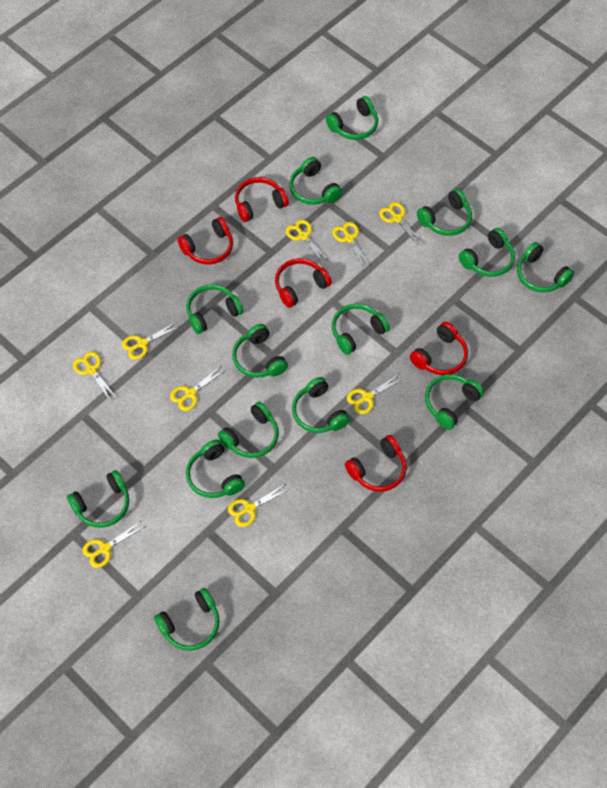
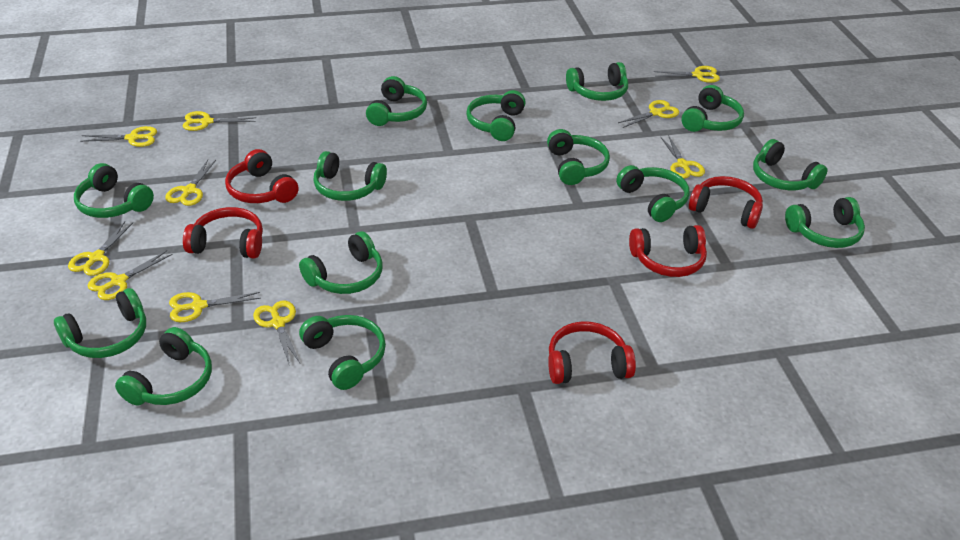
yellow scissors: 9 -> 10

